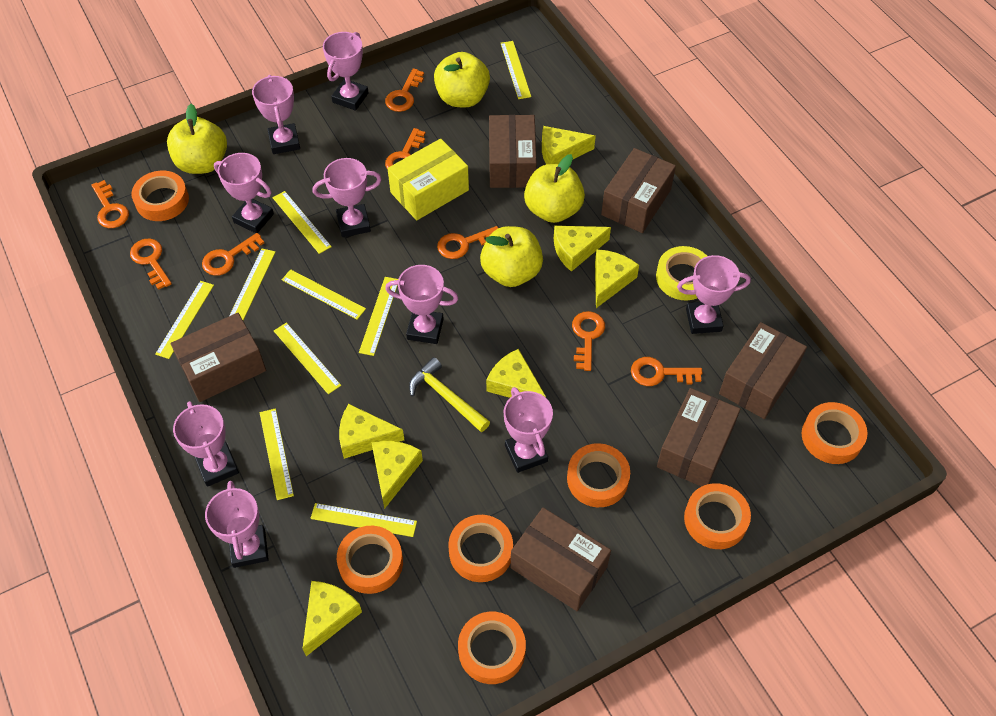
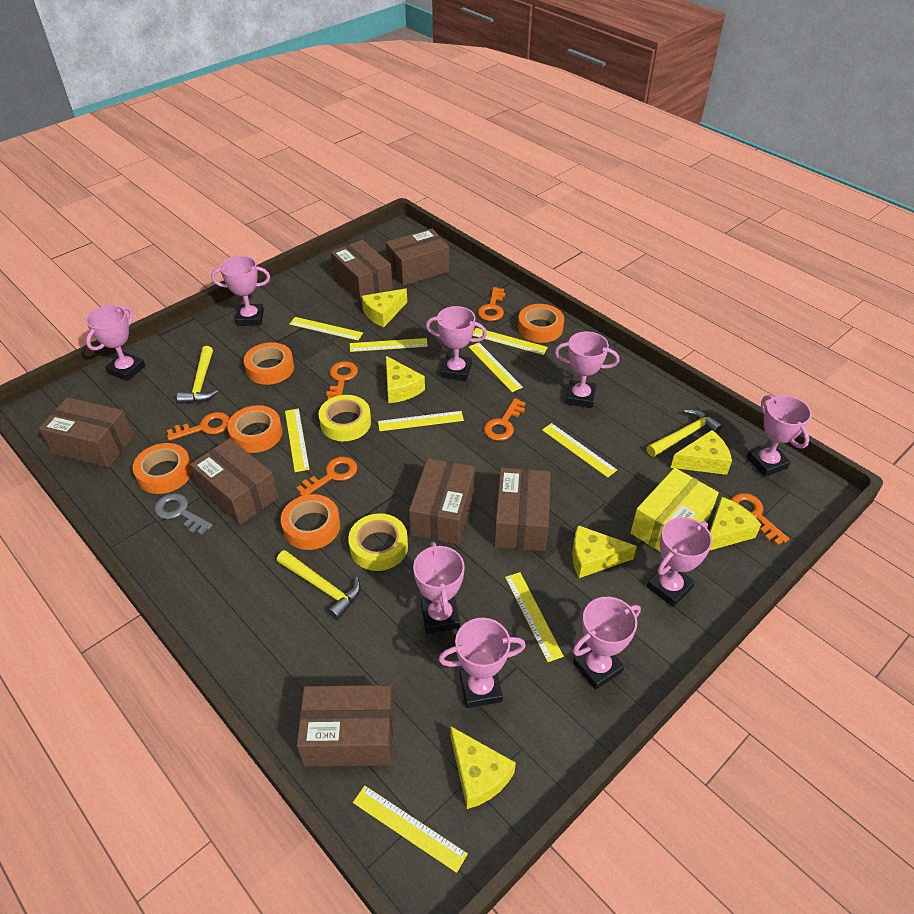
brown box: 6 -> 7
grey key: 0 -> 1
orange key: 8 -> 6
orange tape: 7 -> 5
yellow apple: 4 -> 0
yellow cheese: 7 -> 6
yellow hammer: 1 -> 3
yellow tape: 1 -> 2

